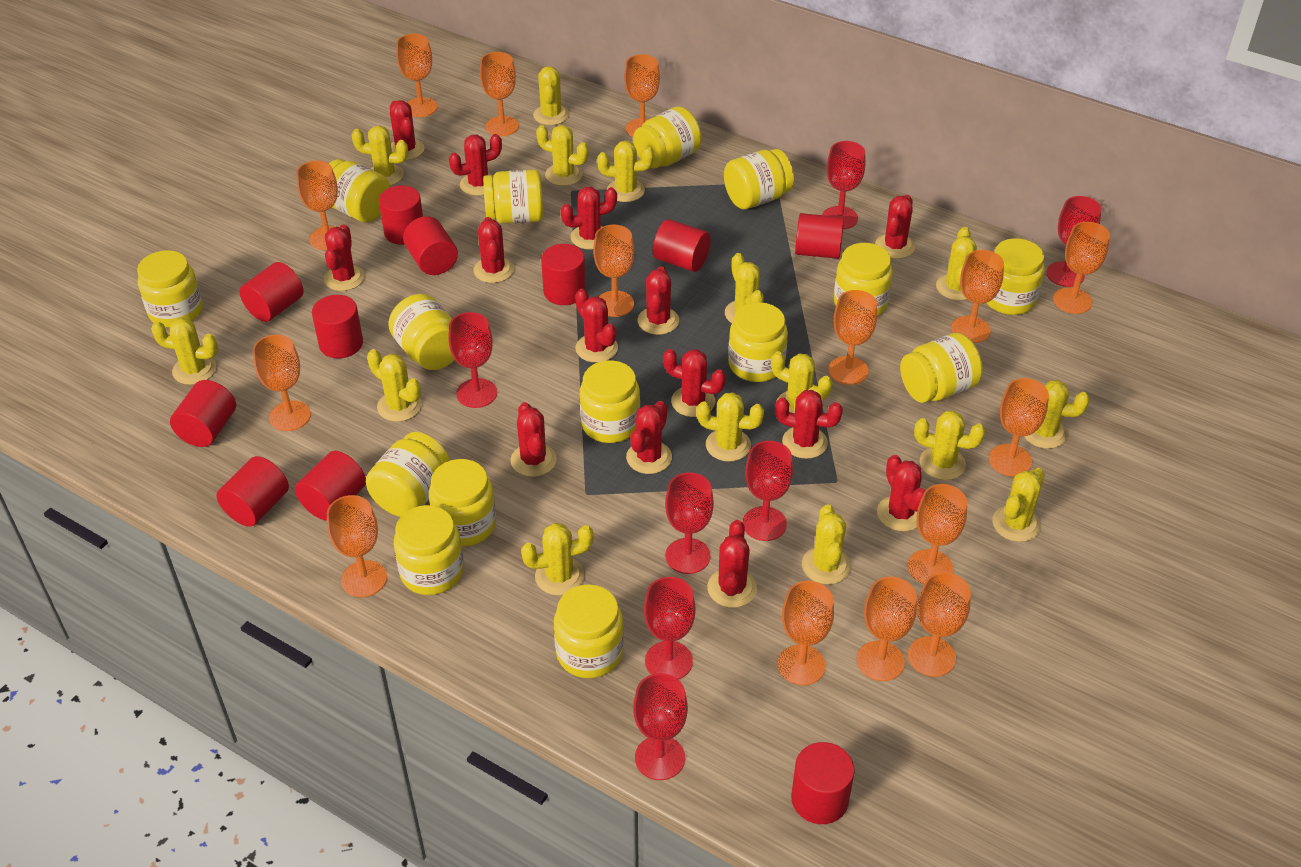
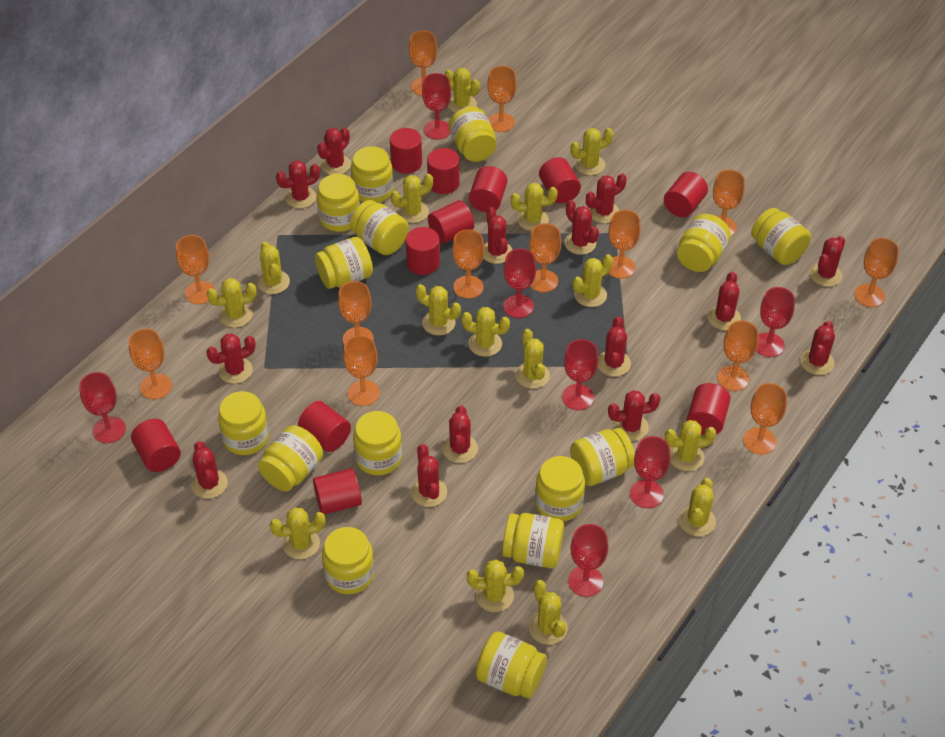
orange goblet: 15 -> 13

